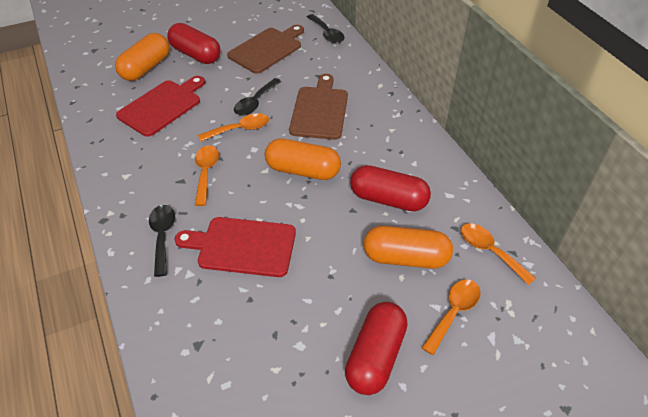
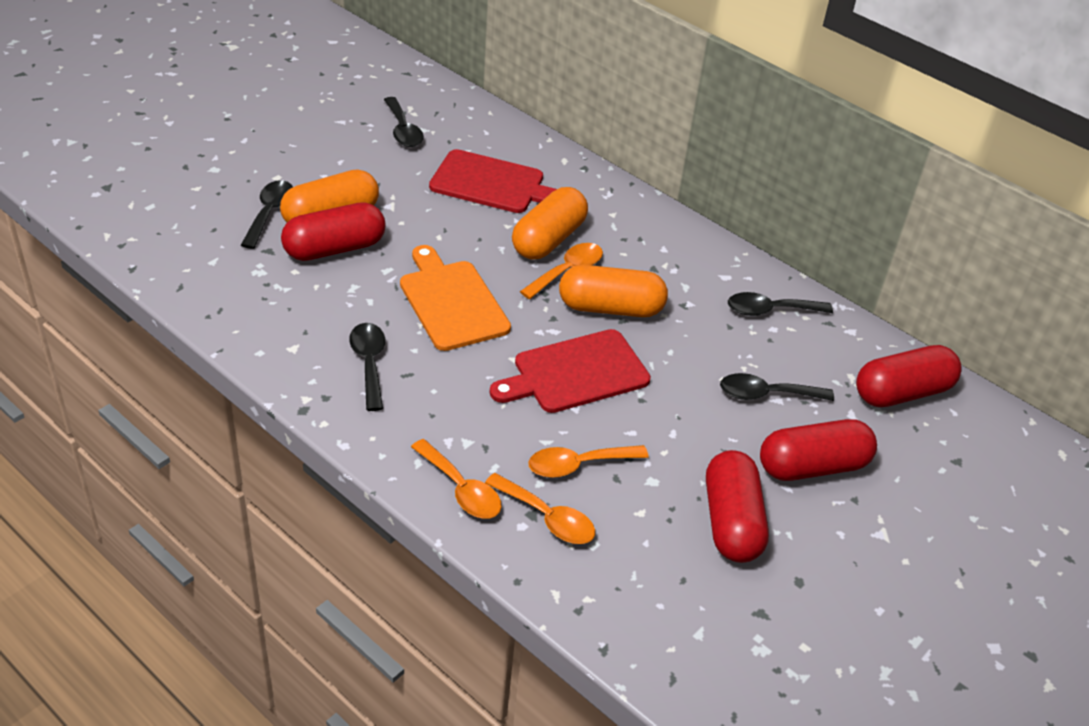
black spoon: 3 -> 5
brown cutting board: 2 -> 0
orange cutting board: 0 -> 1
red capsule: 3 -> 4

